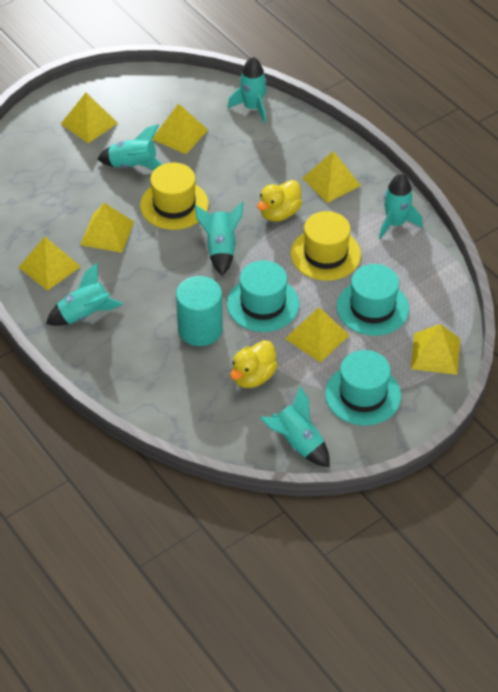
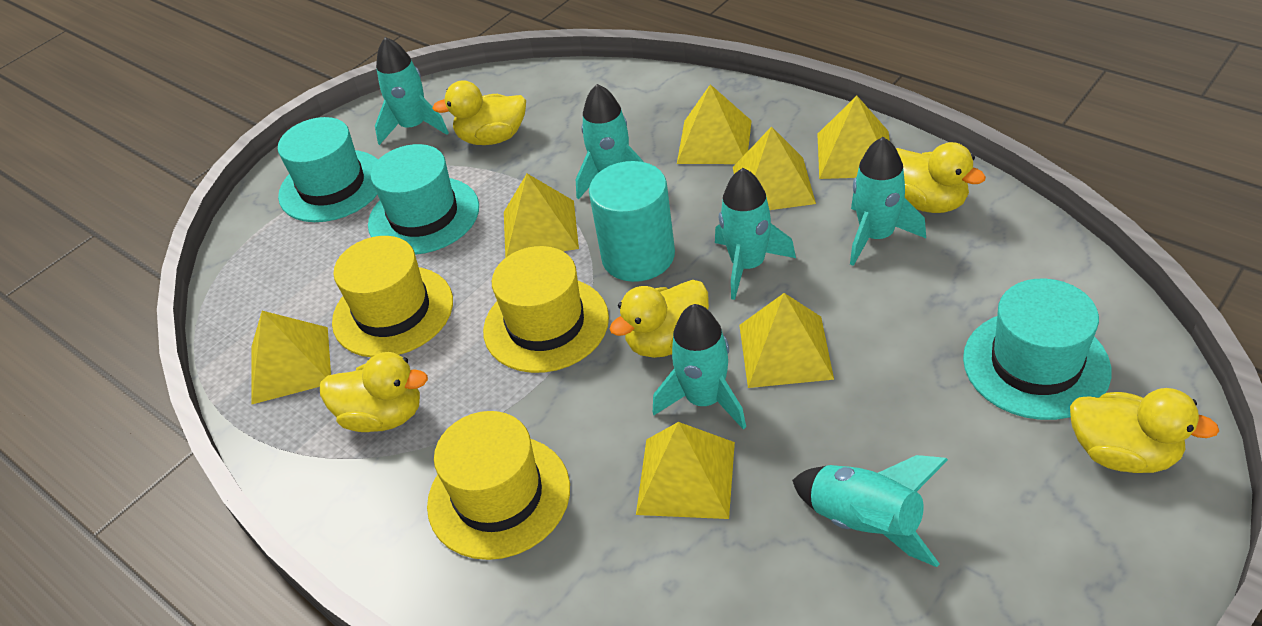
yellow duck: 2 -> 5
yellow hat: 2 -> 3

